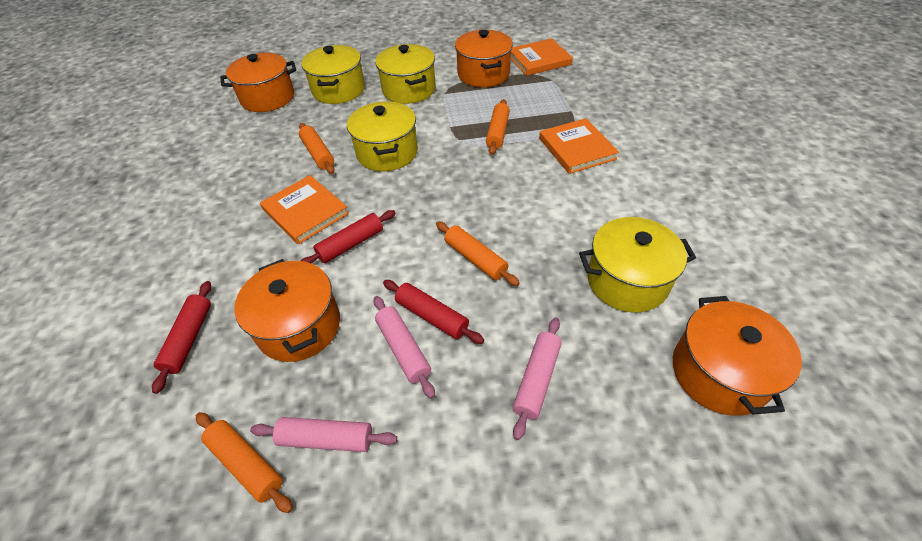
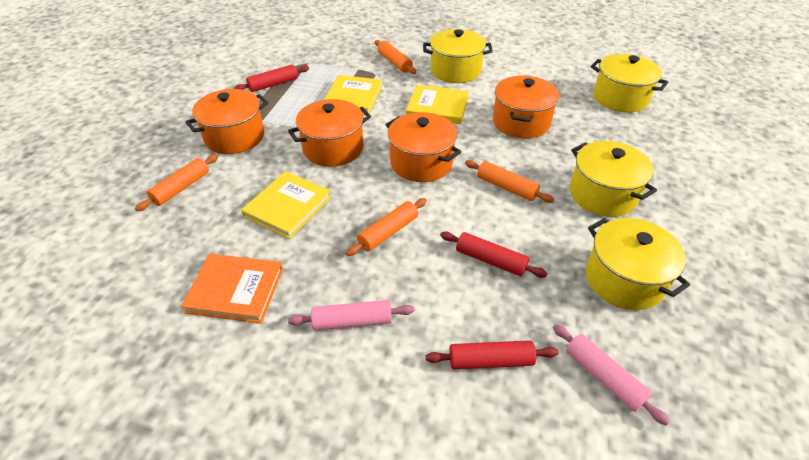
orange book: 3 -> 1
pink rolling pin: 3 -> 2
yellow book: 0 -> 3

